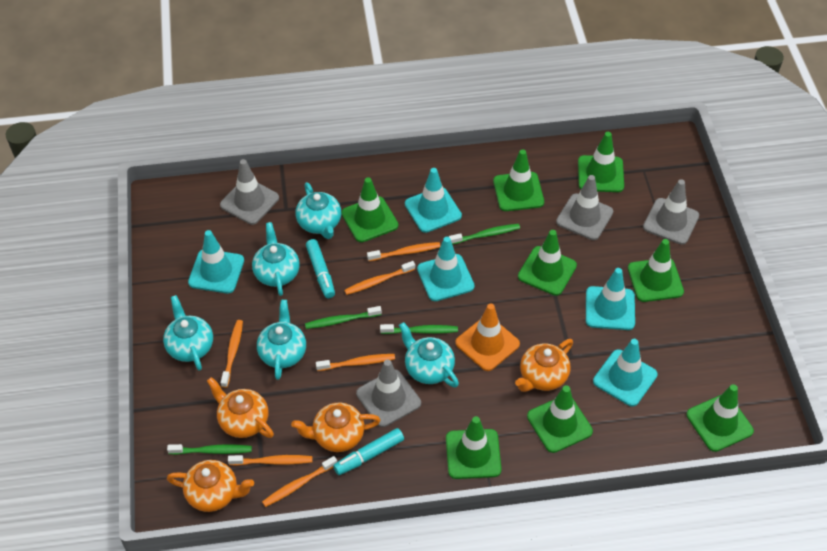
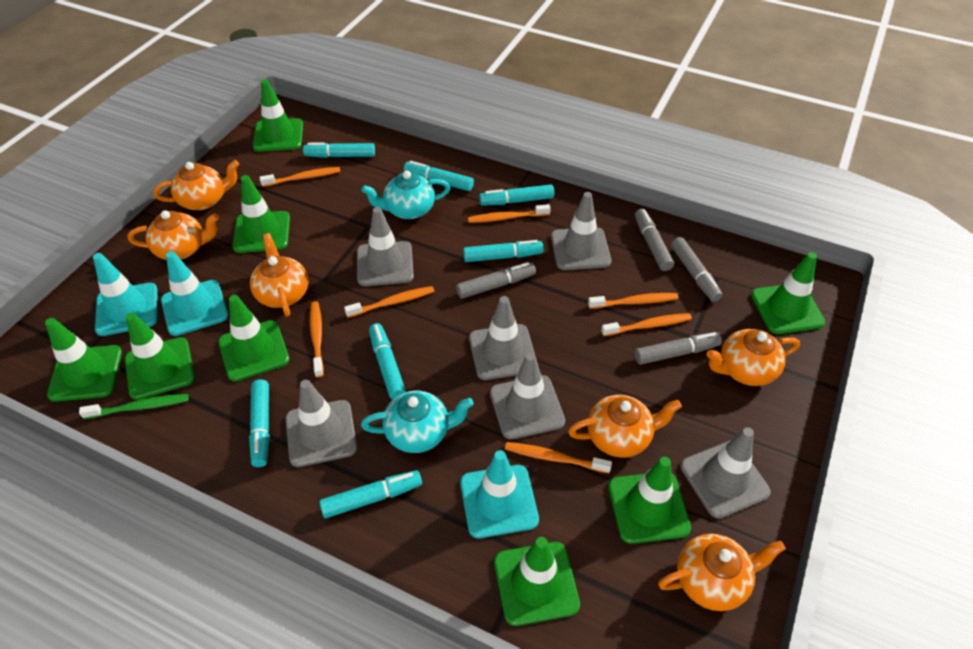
green toothbrush: 4 -> 1
grey marker: 0 -> 4
grey traffic cone: 4 -> 6
orange teapot: 4 -> 6
orange toothbrush: 6 -> 7
orange traffic cone: 1 -> 0
turquoise marker: 2 -> 7
turquoise teapot: 5 -> 2
turquoise traffic cone: 5 -> 3

